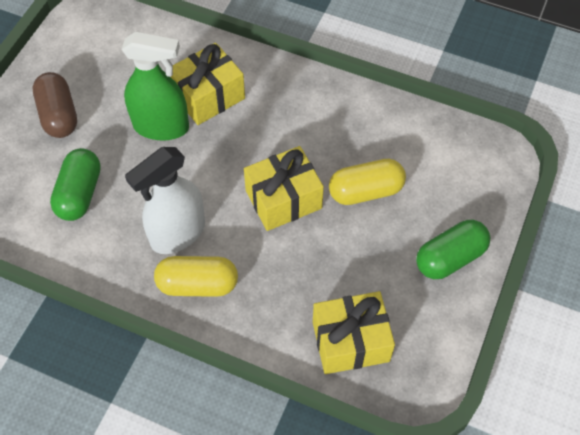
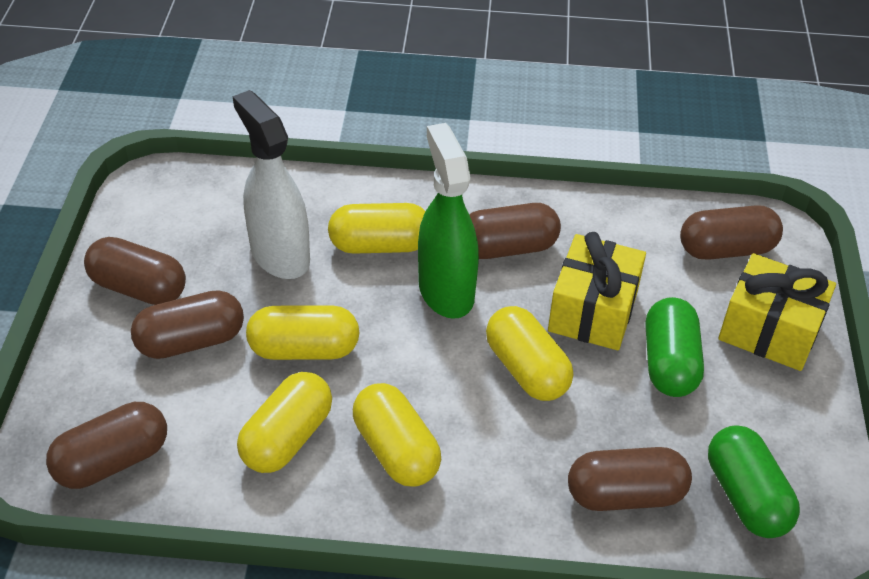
brown capsule: 1 -> 6
yellow capsule: 2 -> 5
yellow gift: 3 -> 2

